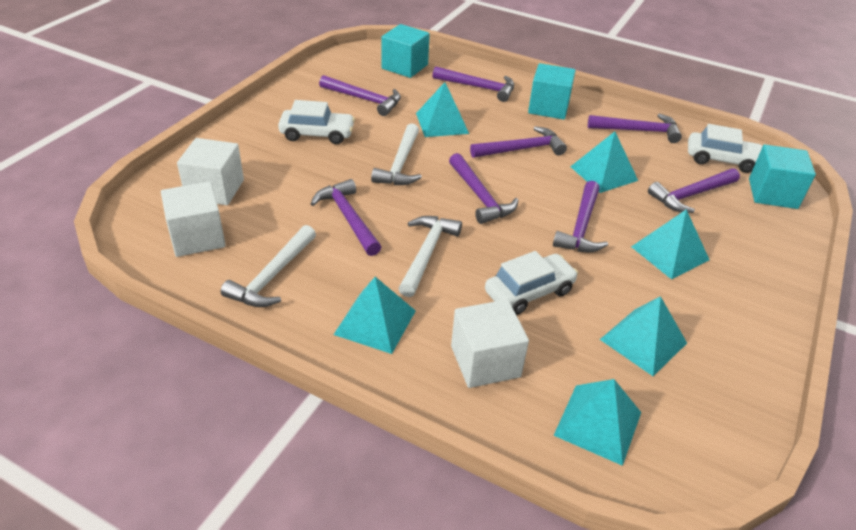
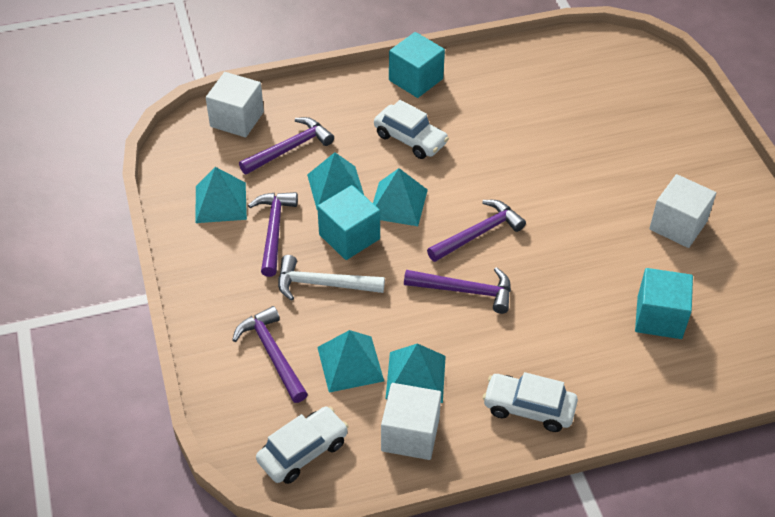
purple hammer: 8 -> 5
turquoise pyramid: 6 -> 5
white hammer: 3 -> 1

